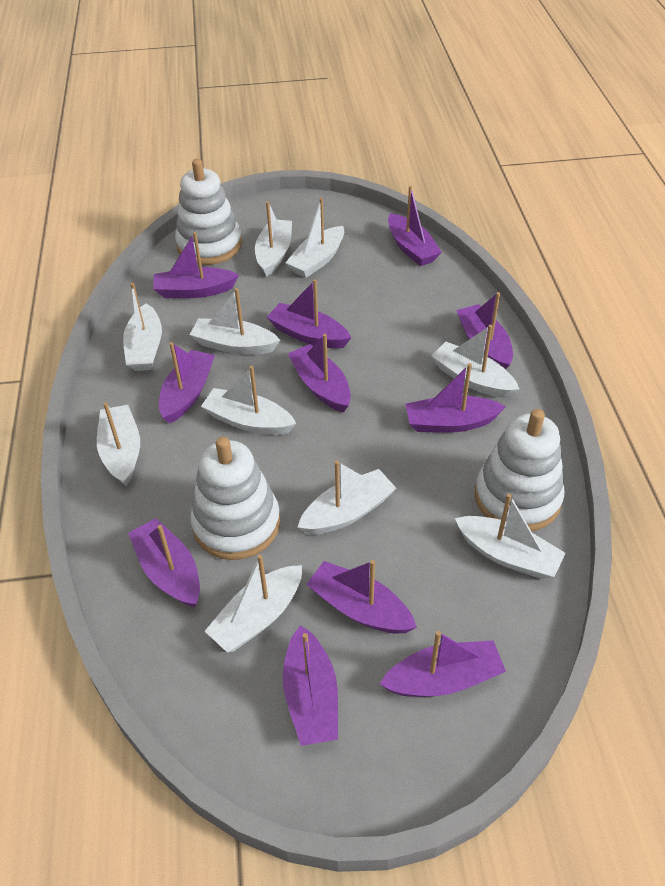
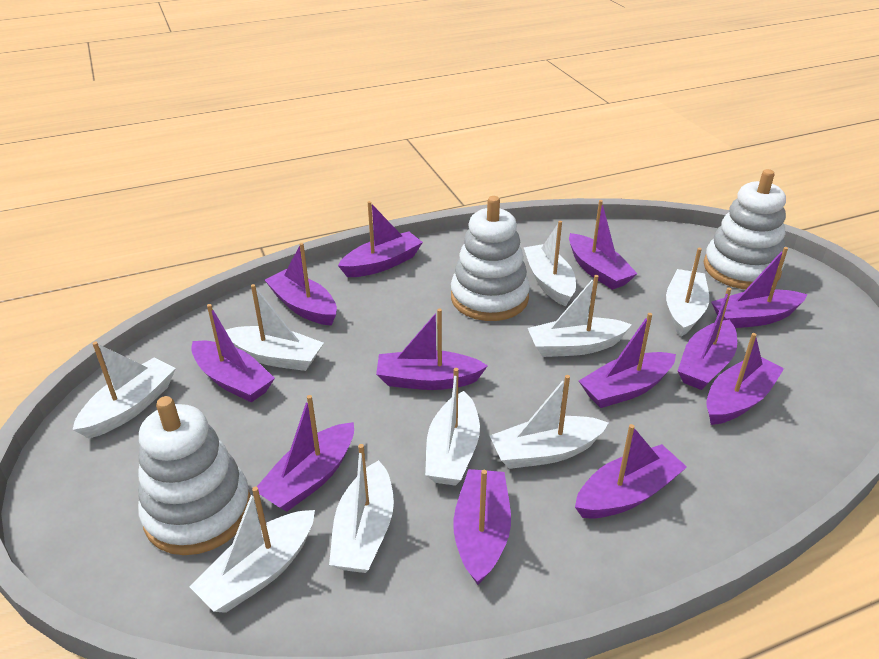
purple boat: 11 -> 12
white boat: 10 -> 9

